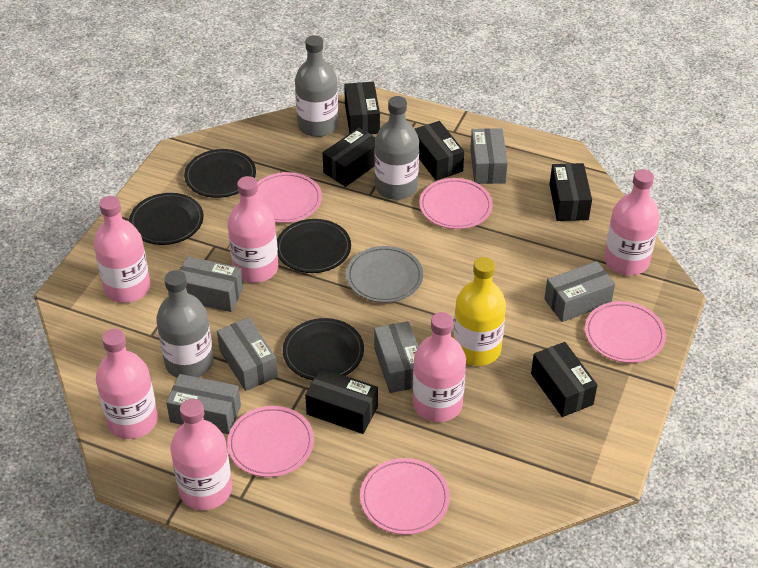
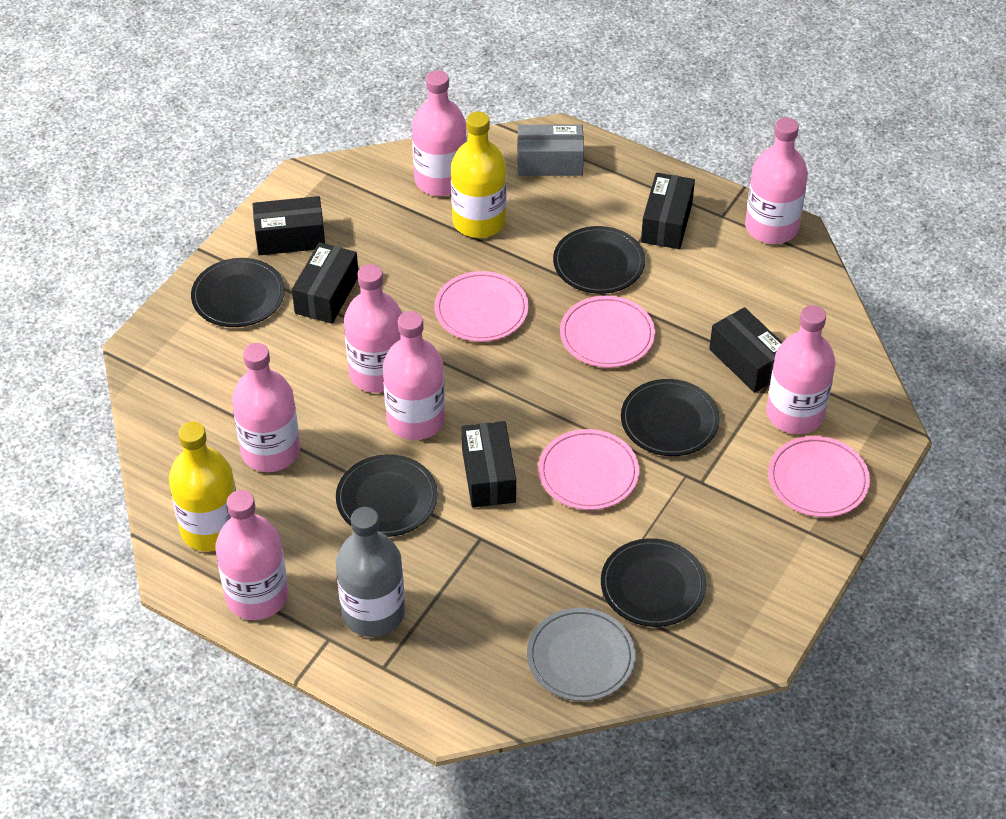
black box: 6 -> 5
black plate: 4 -> 5
grey bottle: 3 -> 1
grey box: 6 -> 1
pink bottle: 6 -> 7
pink plate: 5 -> 4
yellow bottle: 1 -> 2

